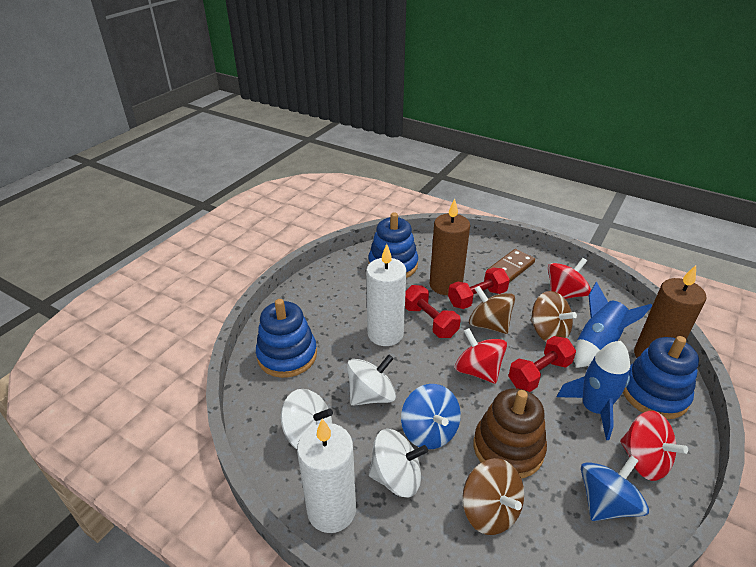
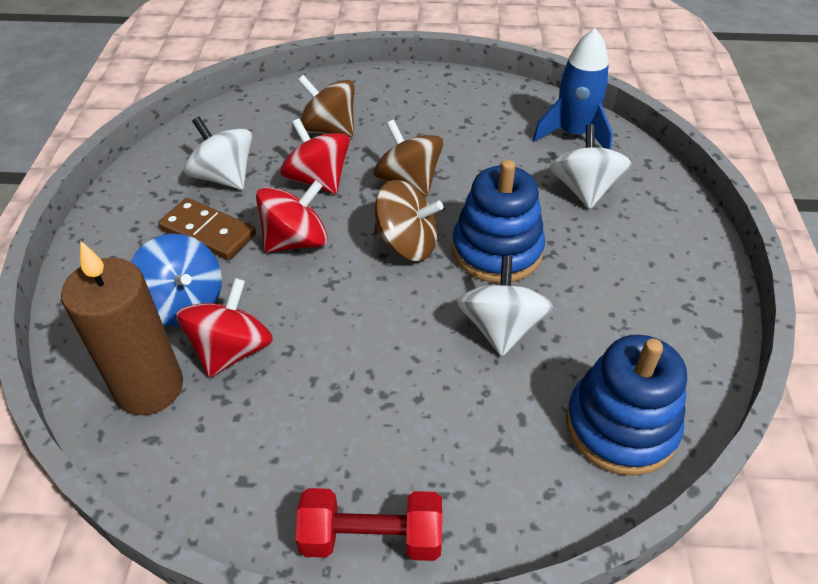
blue rocket: 2 -> 1
blue spinning top: 2 -> 1
blue stacking toy: 3 -> 2
brown candle: 2 -> 1
brown stacking toy: 1 -> 0
red dumbbell: 3 -> 1
white candle: 2 -> 0

